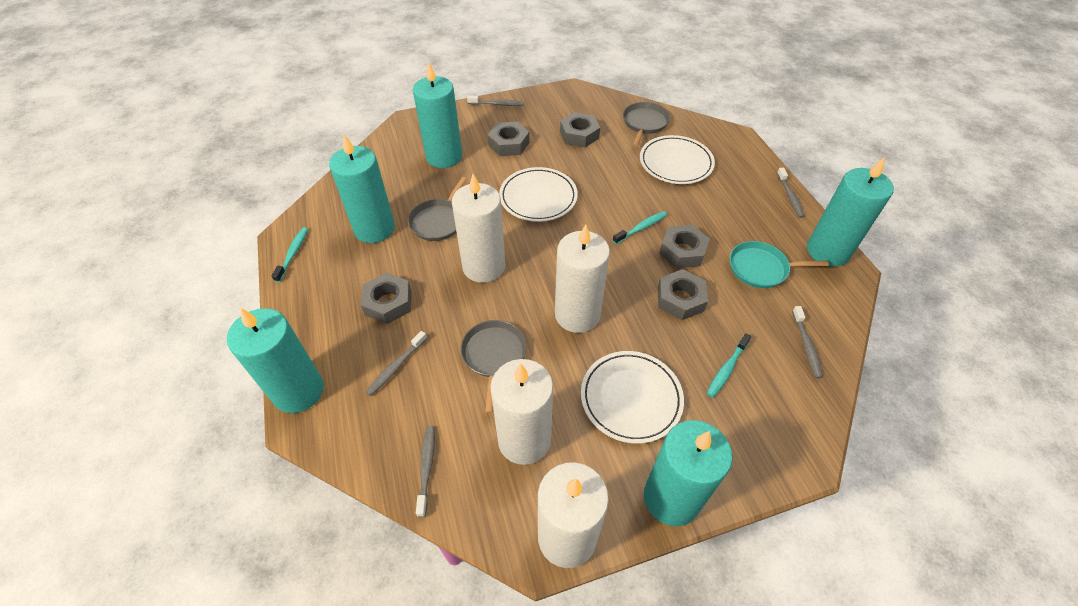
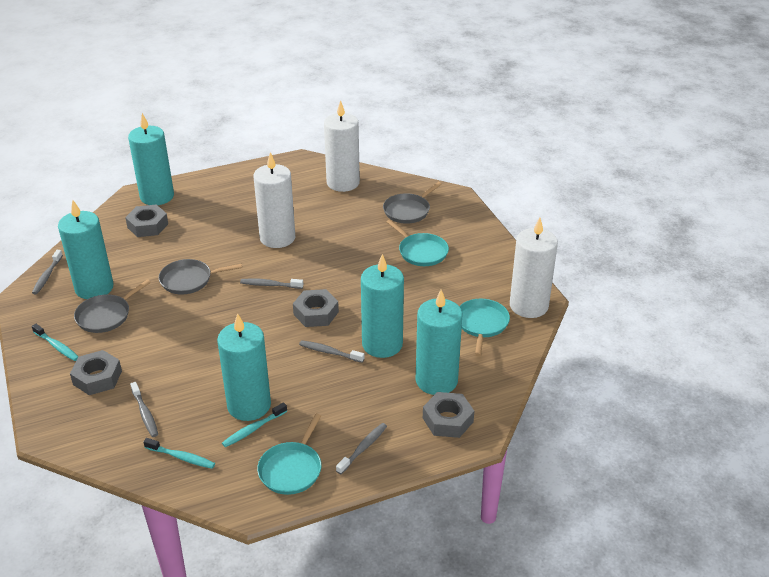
grey nut: 5 -> 4
turquoise pan: 1 -> 3
white candle: 4 -> 3
white plate: 3 -> 0

